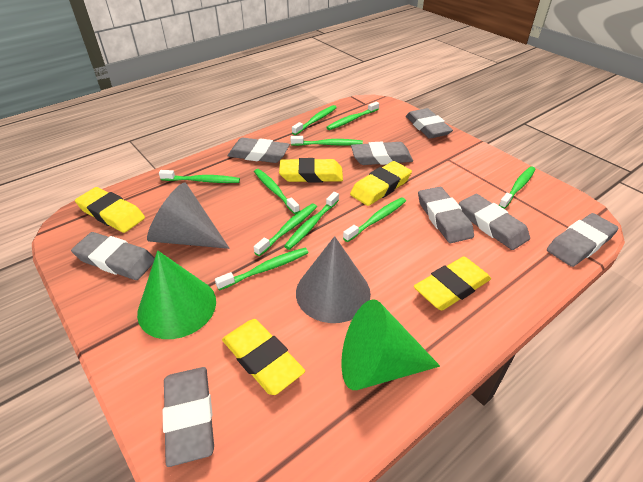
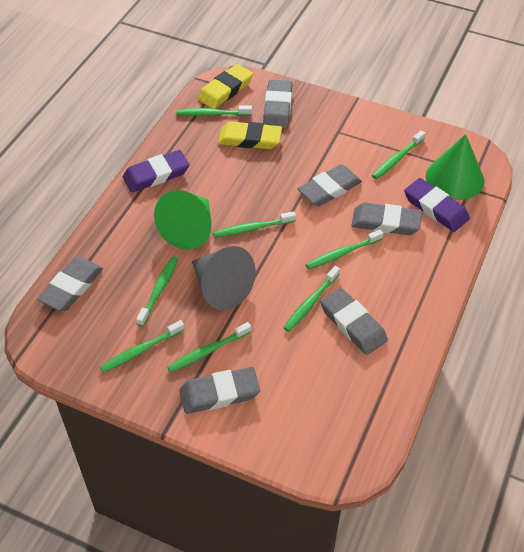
green toothbrush: 10 -> 8
grey cone: 2 -> 1
grey eraser: 8 -> 6
purple eraser: 0 -> 2
yellow eraser: 5 -> 2

